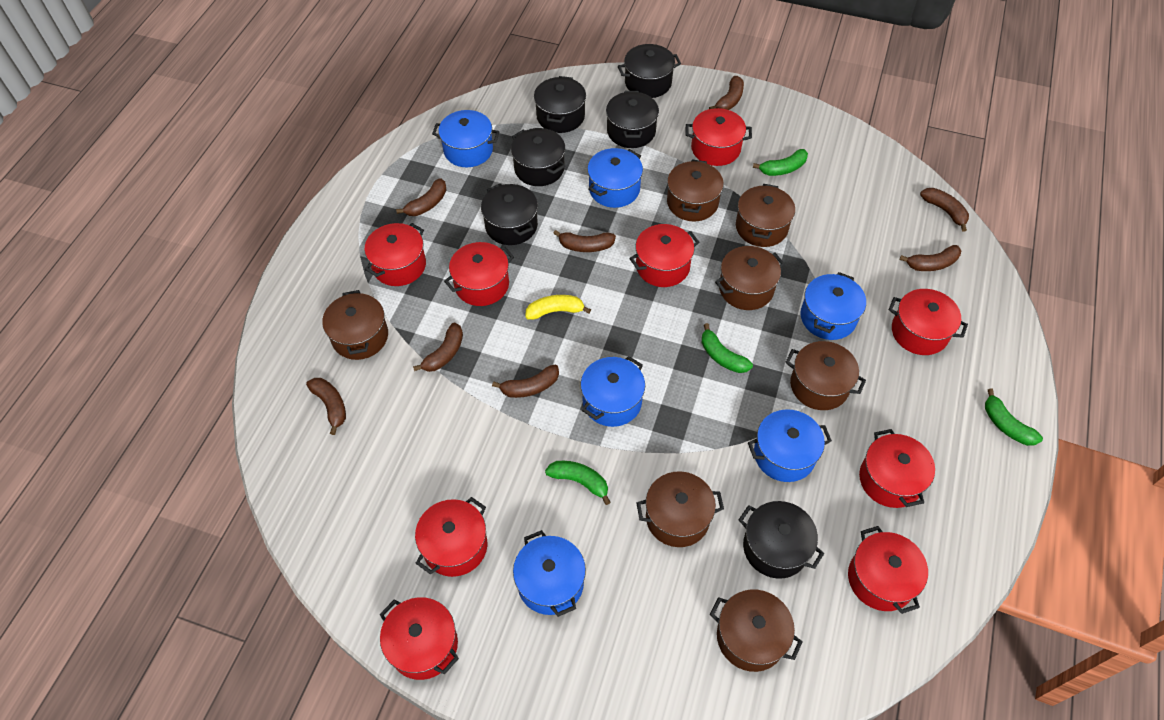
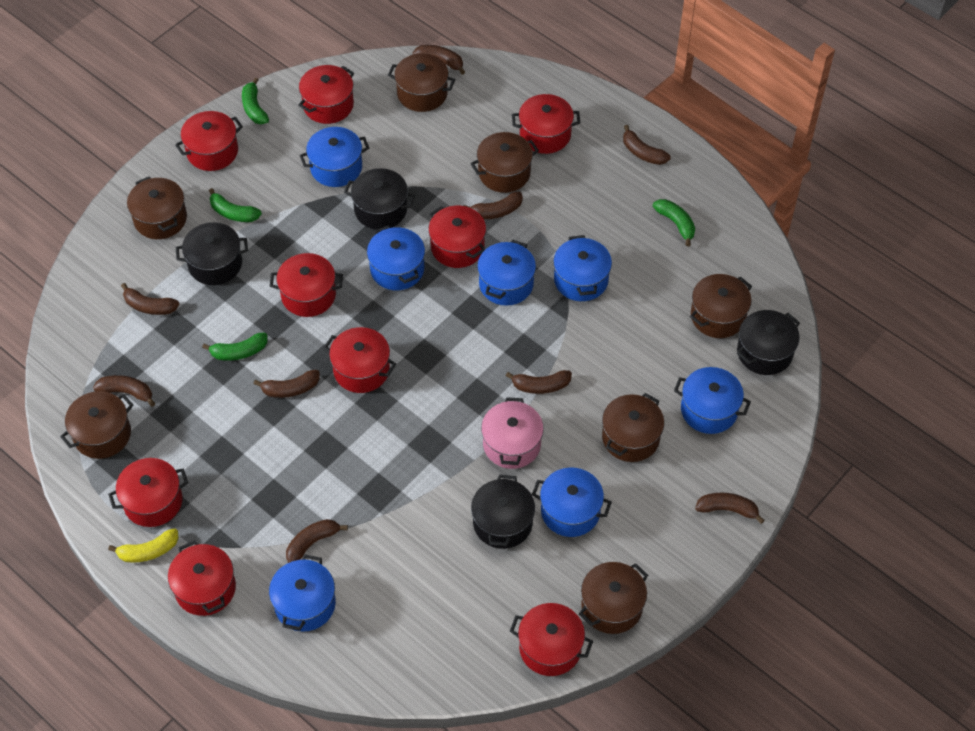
black pot: 6 -> 4
blue pot: 6 -> 7
brown banana: 8 -> 9
pink pot: 0 -> 1

